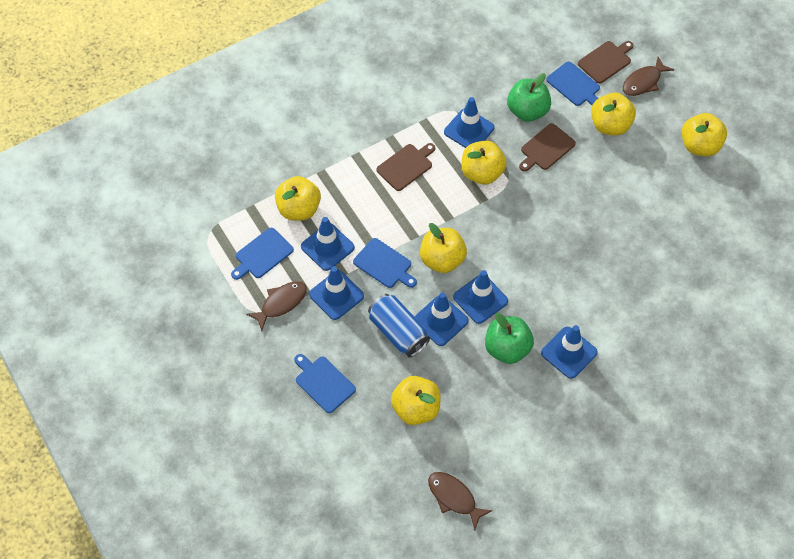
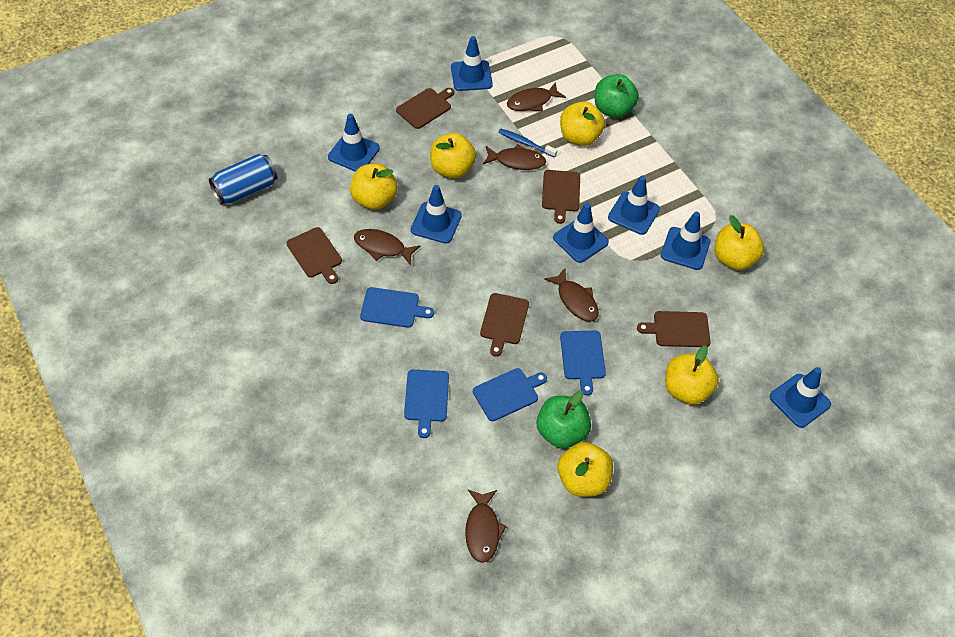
blue toothbrush: 0 -> 1
blue traffic cone: 6 -> 7
brown cutting board: 3 -> 5
brown fish: 3 -> 5

